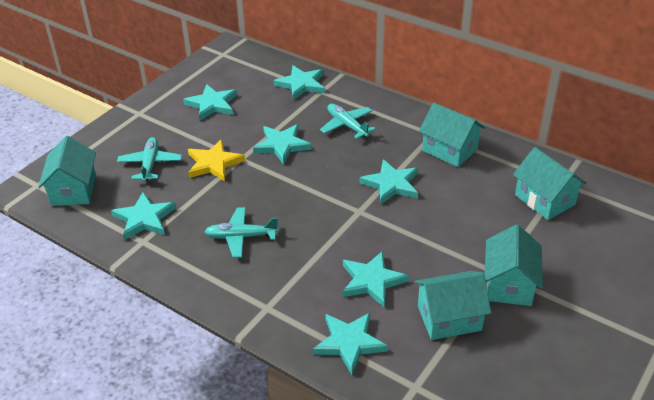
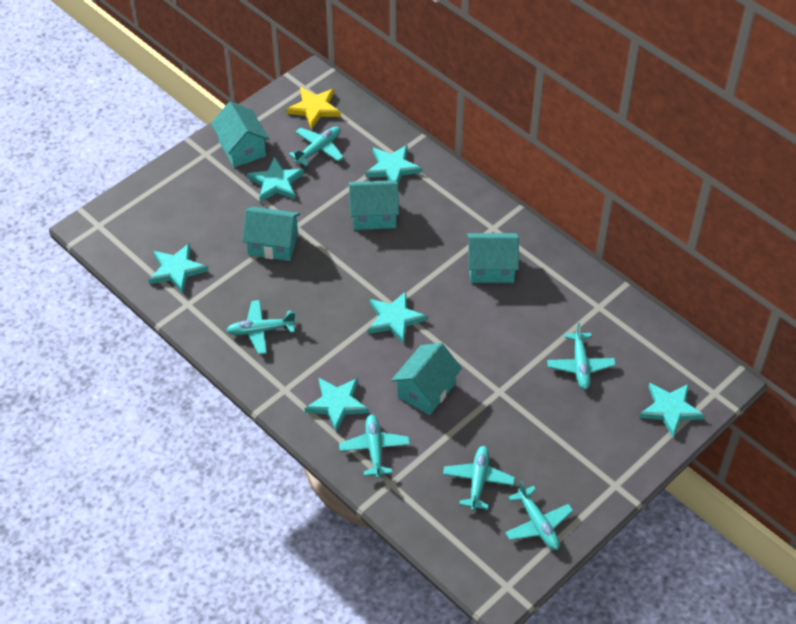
turquoise plane: 3 -> 6
turquoise star: 7 -> 6

